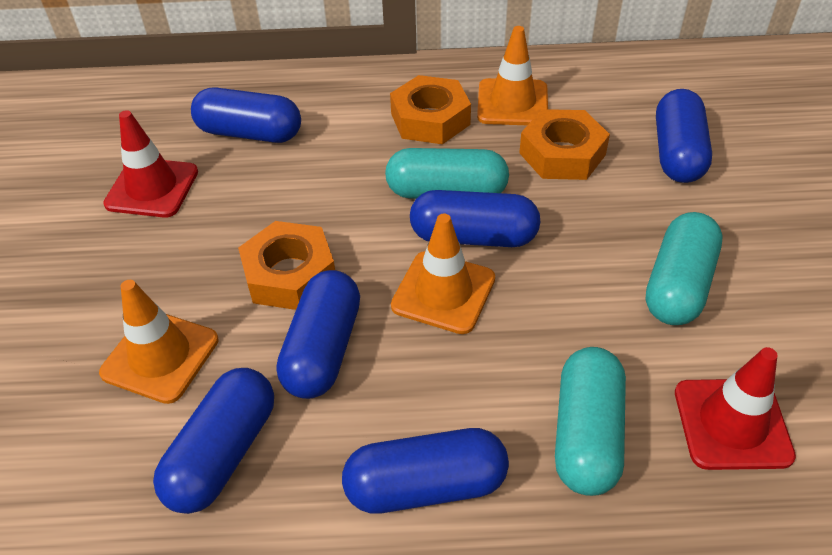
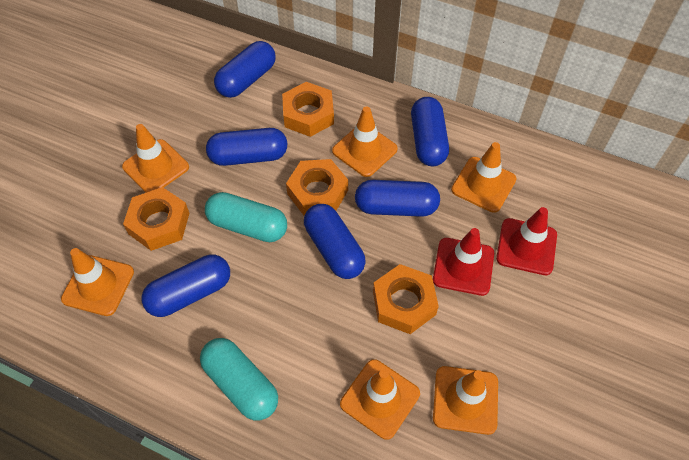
orange nut: 3 -> 4
orange traffic cone: 3 -> 6
turquoise capsule: 3 -> 2

